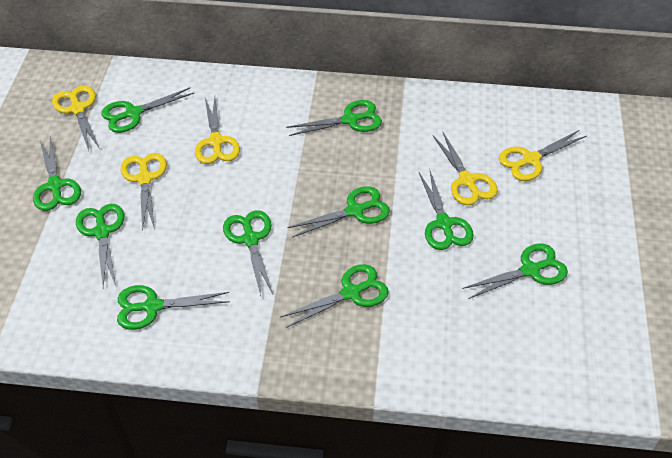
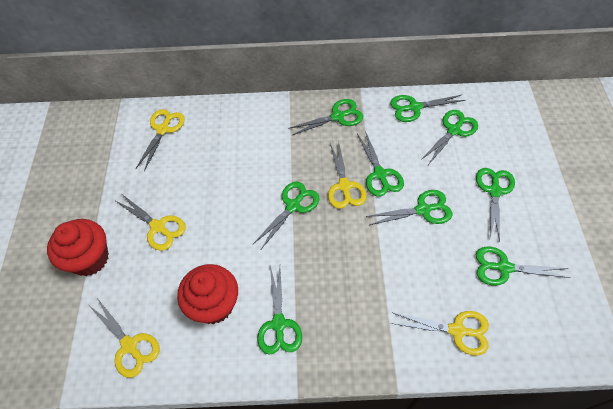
green scissors: 10 -> 9
red cupcake: 0 -> 2

